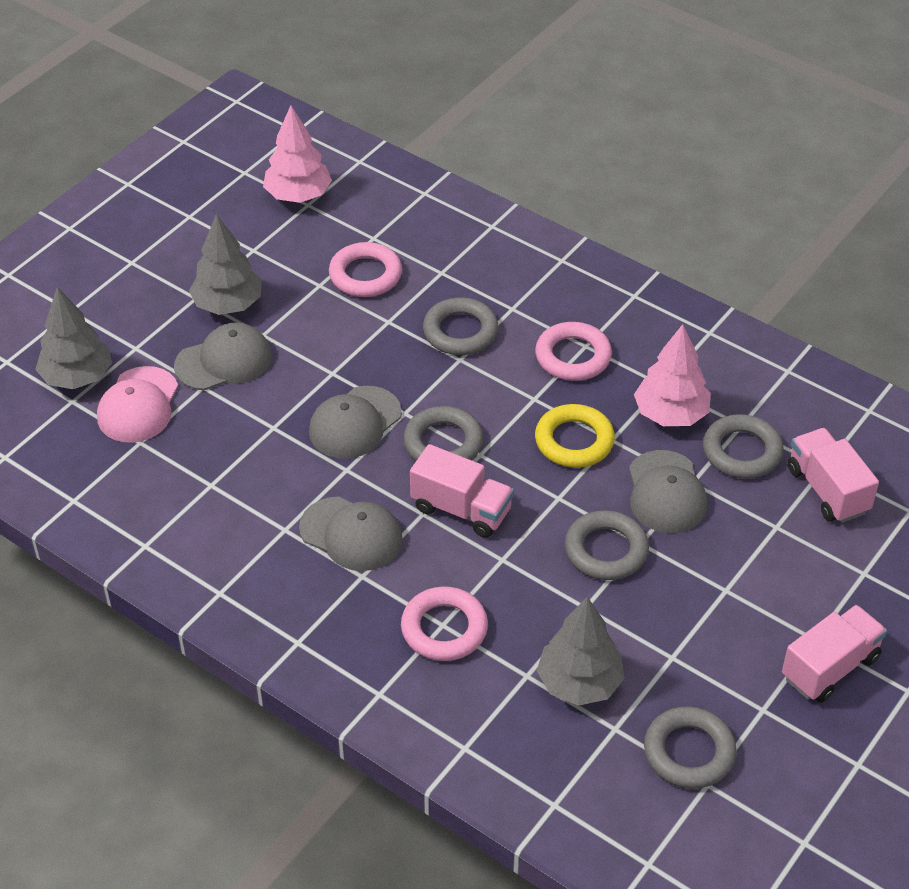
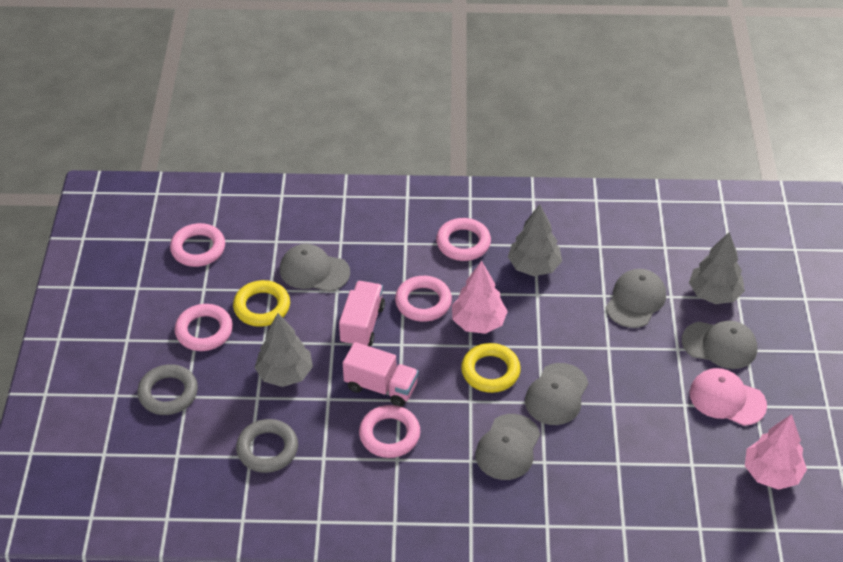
grey cap: 4 -> 5
grey ring: 5 -> 2
pink ring: 3 -> 5
pink truck: 3 -> 2
yellow ring: 1 -> 2

